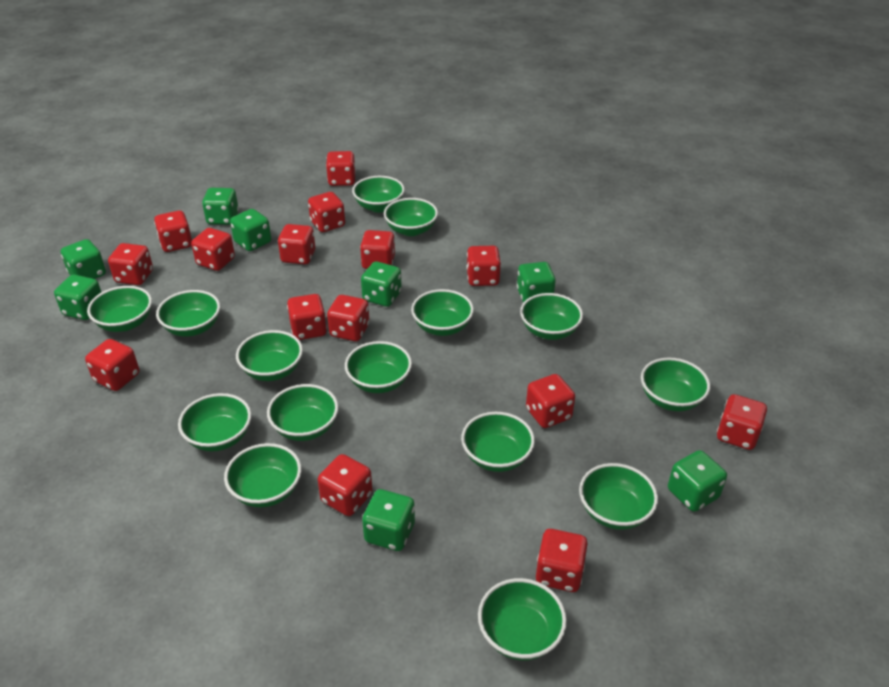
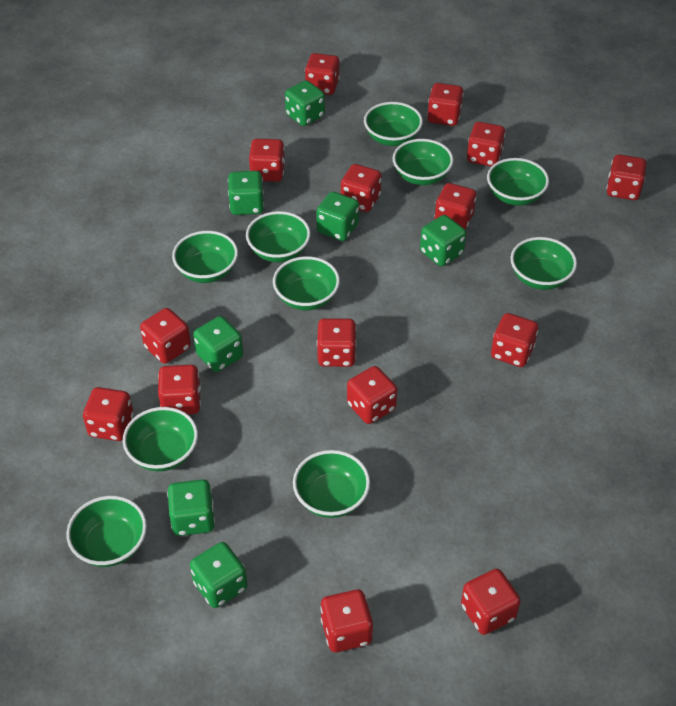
green bowl: 15 -> 10
green dice: 8 -> 7

